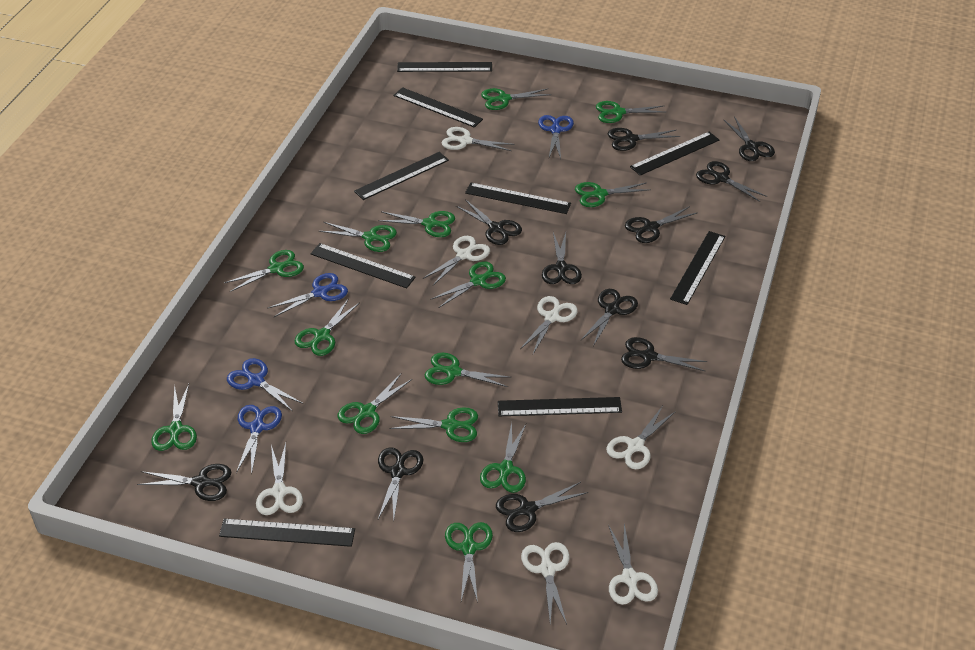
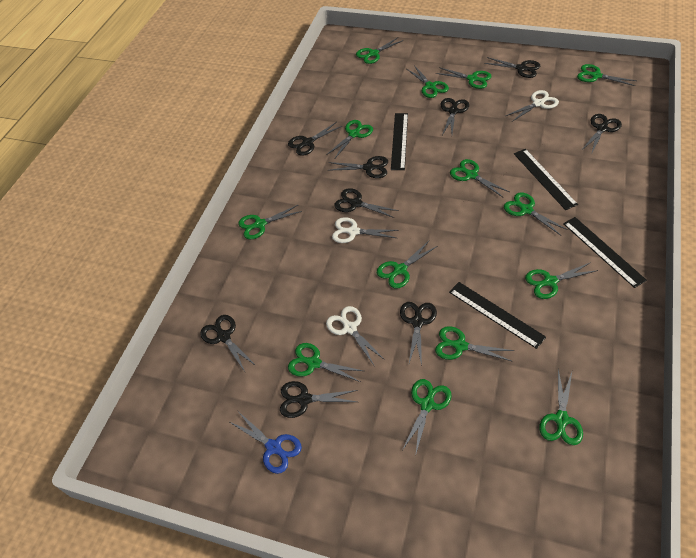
black ruler: 9 -> 4
black scissors: 11 -> 9
blue scissors: 4 -> 1
white scissors: 7 -> 3

